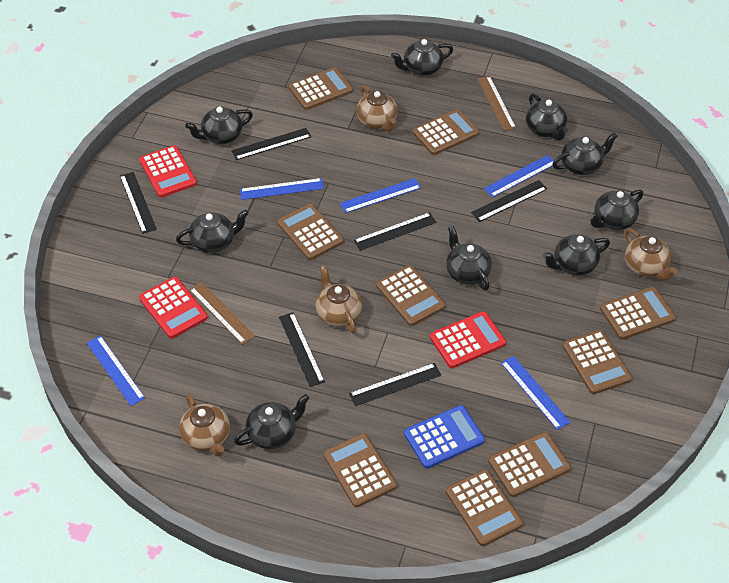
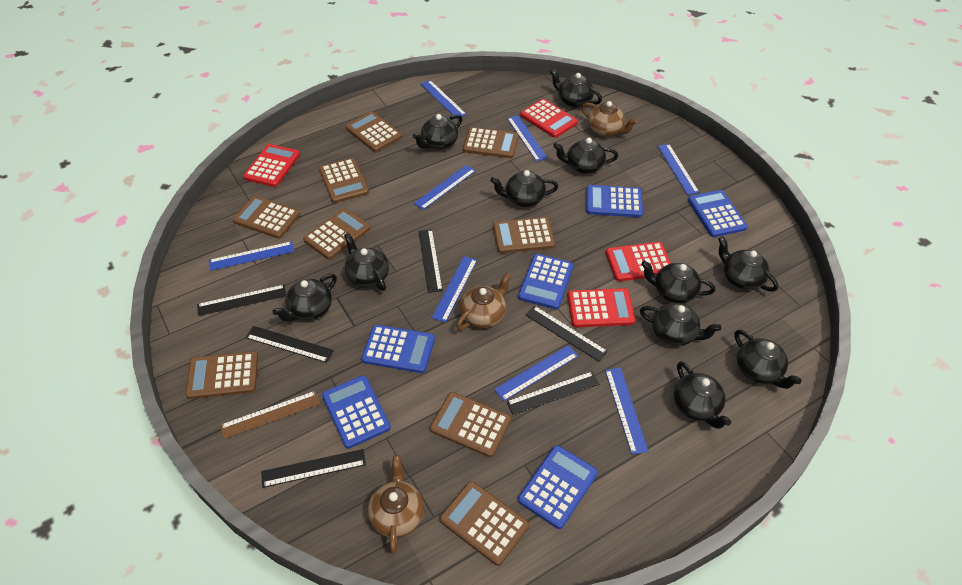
black teapot: 9 -> 11
blue calculator: 1 -> 6
blue ruler: 5 -> 8
brown ruler: 2 -> 1
brown teapot: 4 -> 3
red calculator: 3 -> 4

